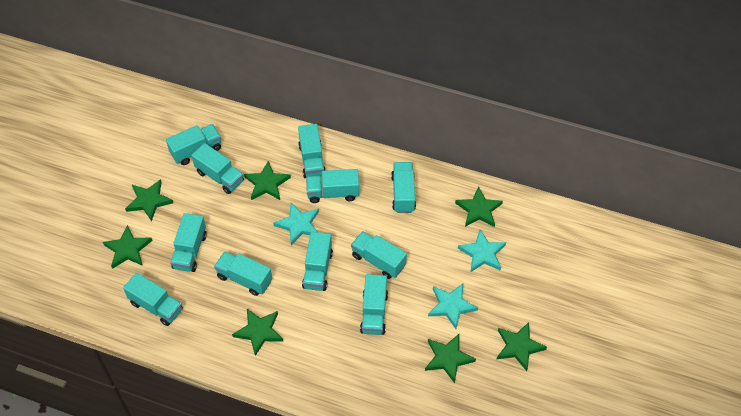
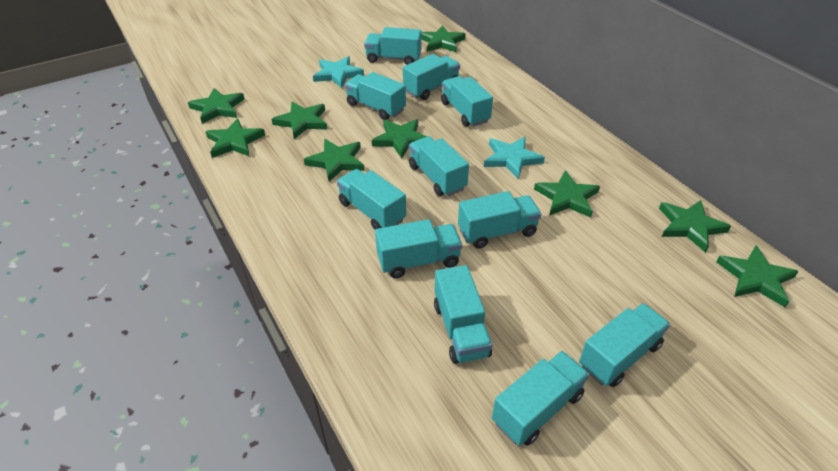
green star: 7 -> 9
turquoise star: 3 -> 2

